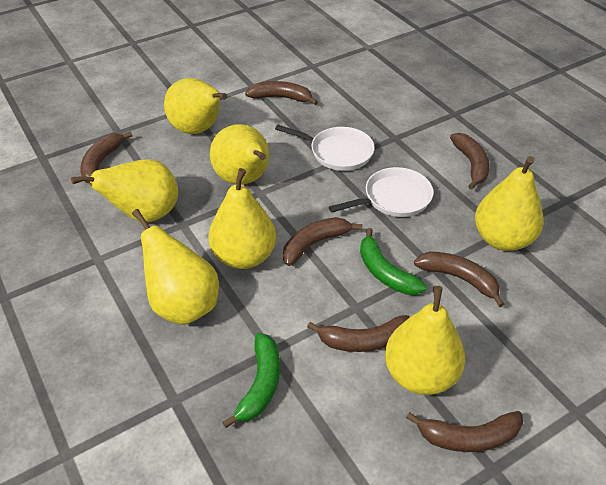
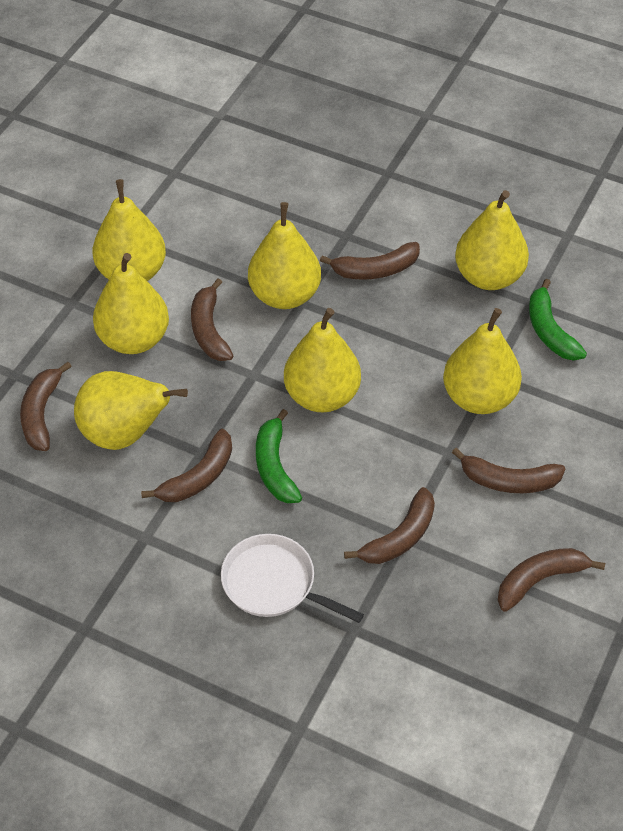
white pan: 2 -> 1

